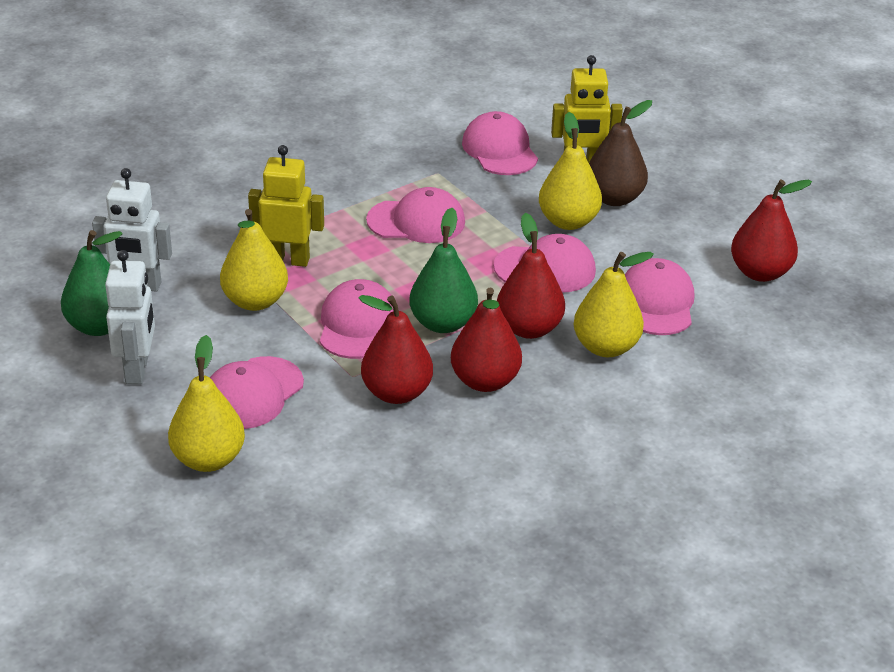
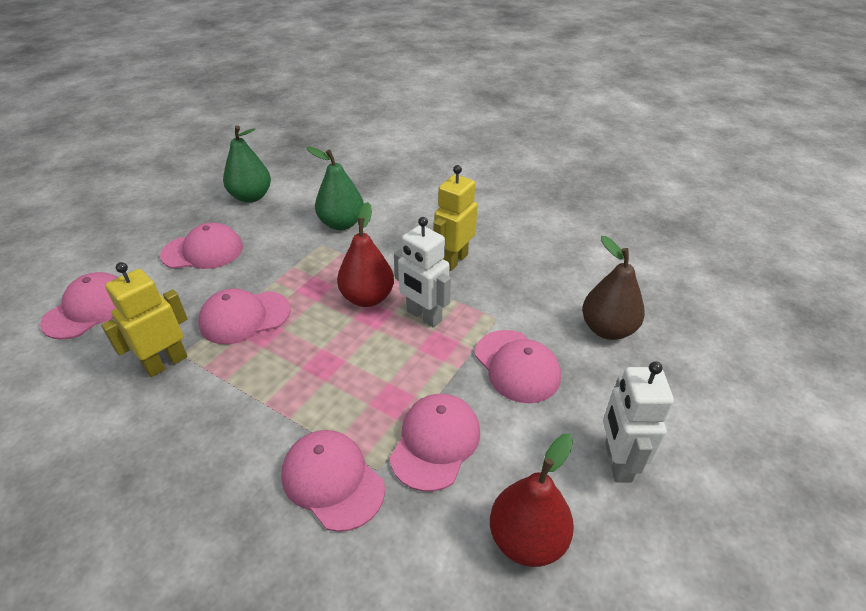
red pear: 4 -> 2
yellow pear: 4 -> 0

